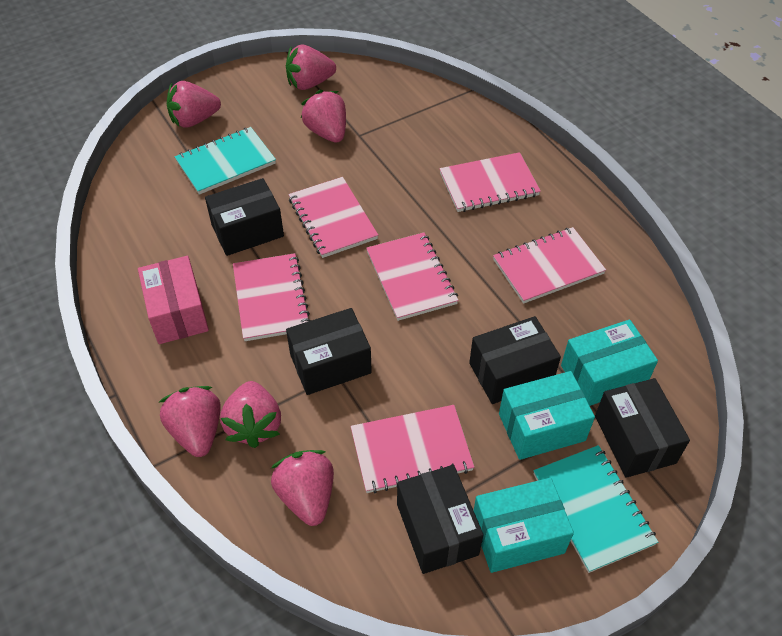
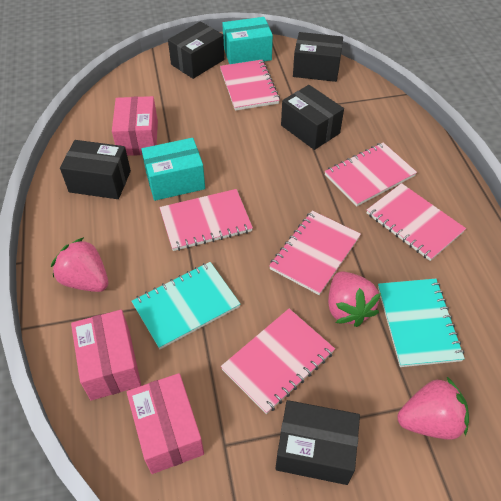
pink box: 1 -> 3
pink strawberry: 6 -> 3
turquoise box: 3 -> 2

